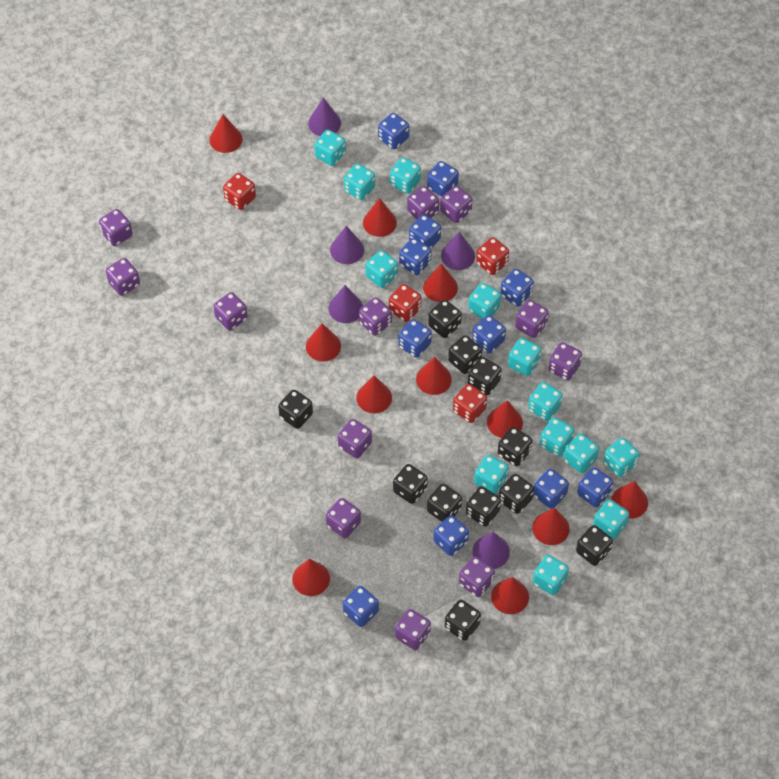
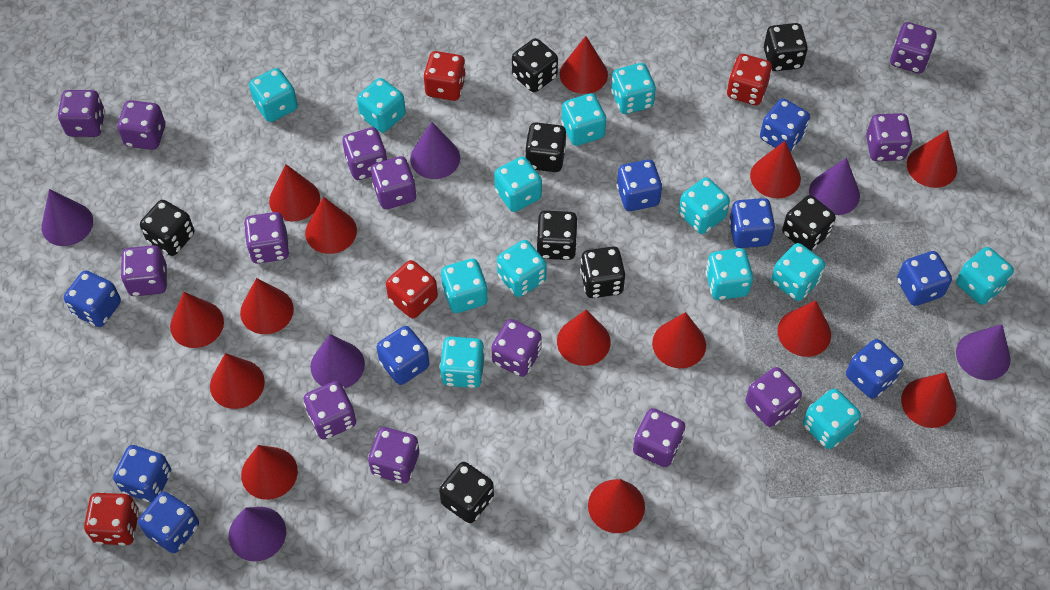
black dice: 11 -> 8
blue dice: 11 -> 9
purple cone: 5 -> 6
purple dice: 12 -> 13
red cone: 11 -> 14

